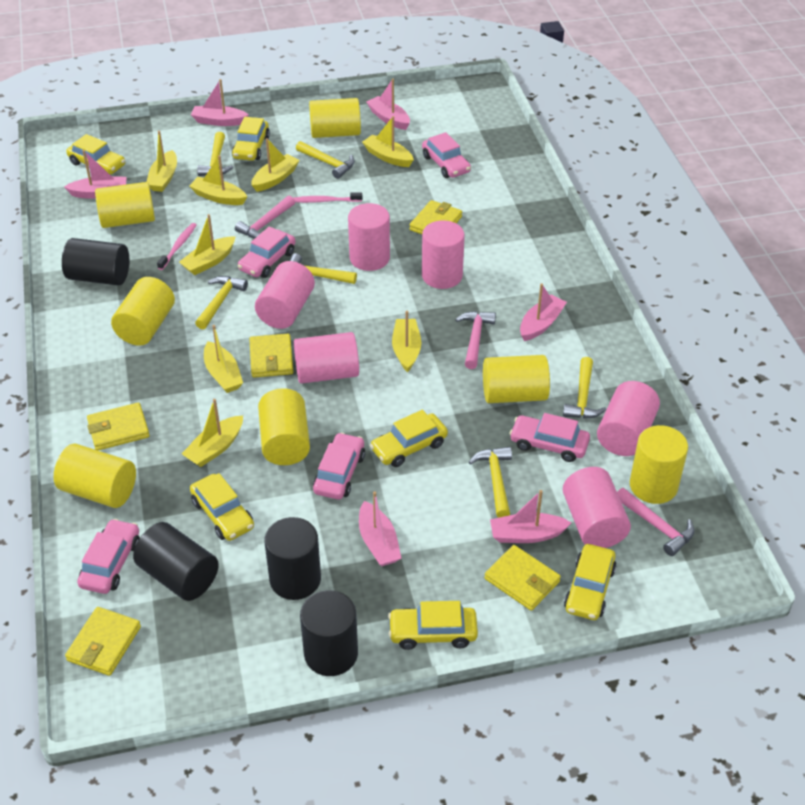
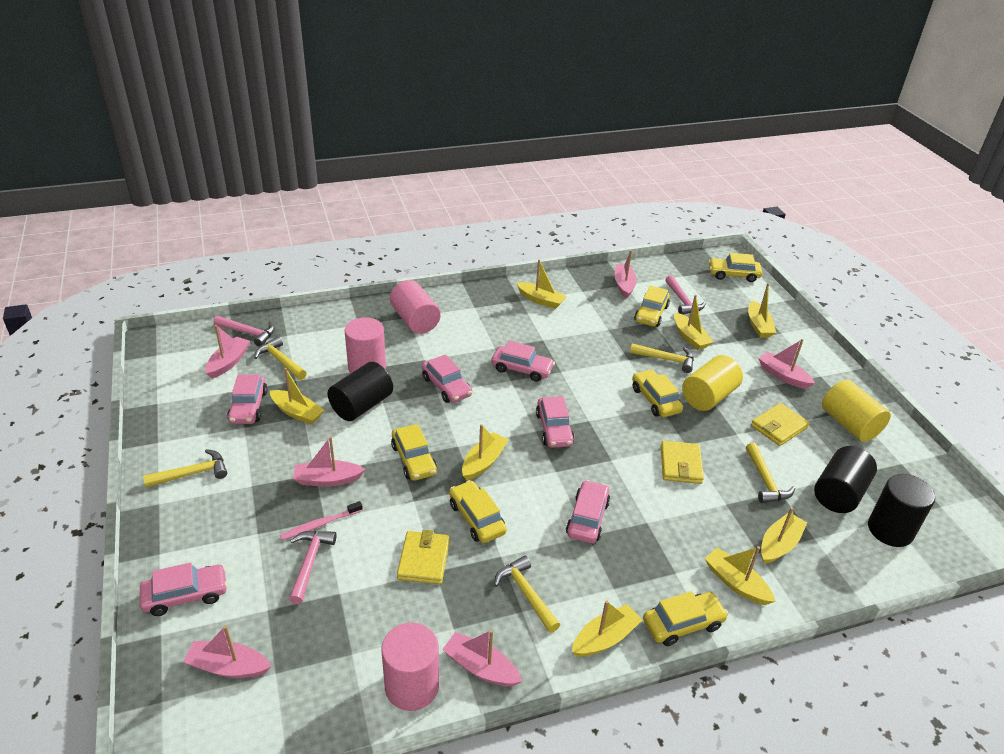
black cylinder: 4 -> 3
pink car: 5 -> 6
pink cylinder: 6 -> 3
pink toothbrush: 2 -> 1
yellow cylinder: 7 -> 2
yellow hammer: 6 -> 5
yellow wallet: 5 -> 3

